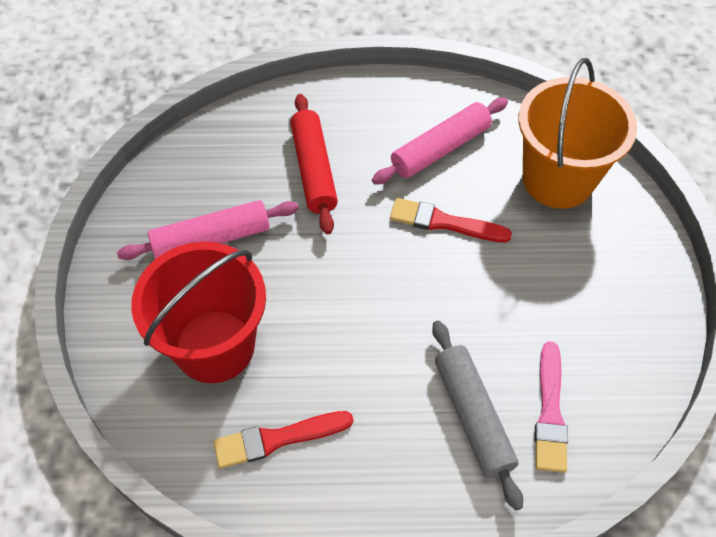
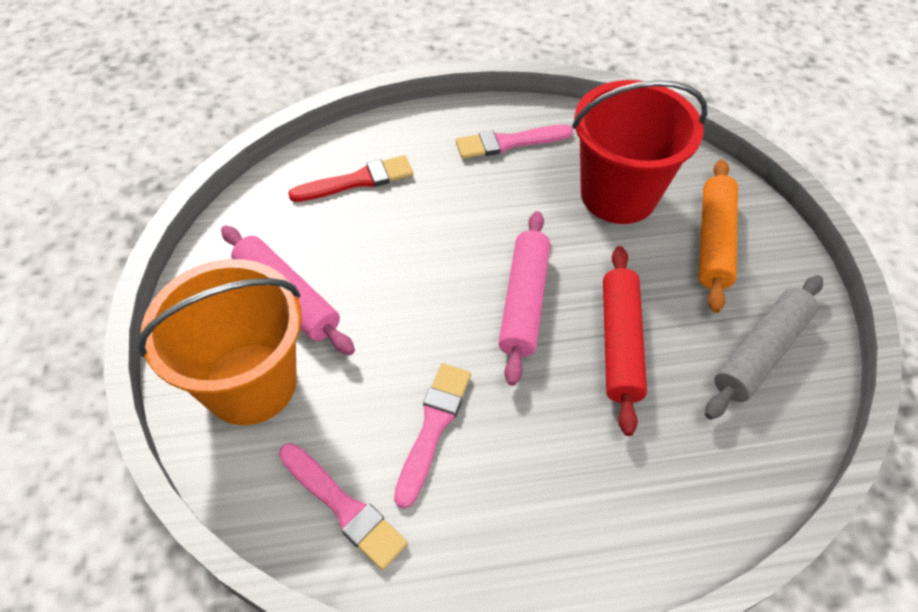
orange rolling pin: 0 -> 1
pink brush: 1 -> 3
red brush: 2 -> 1

